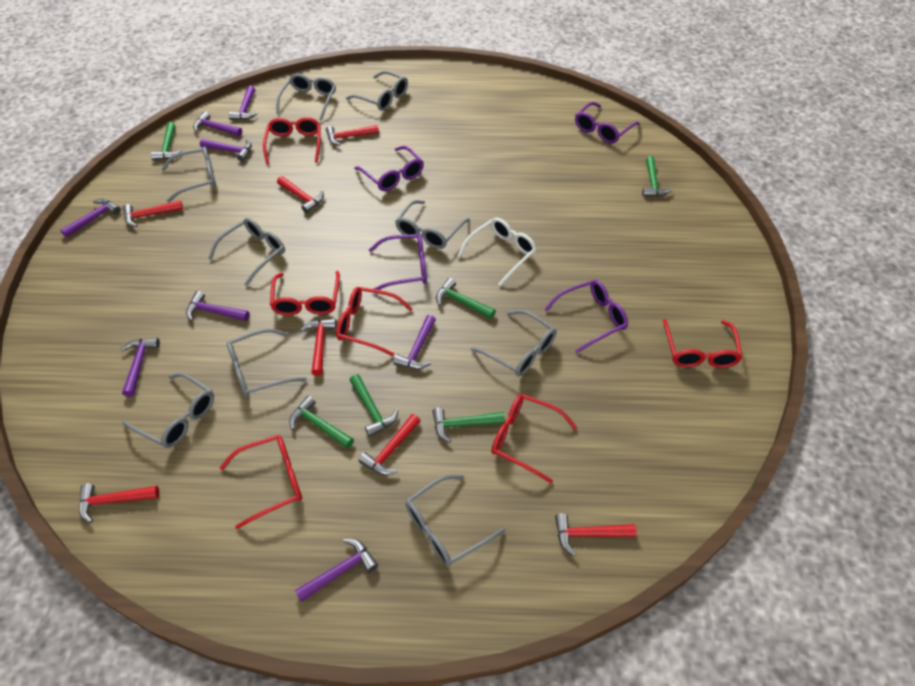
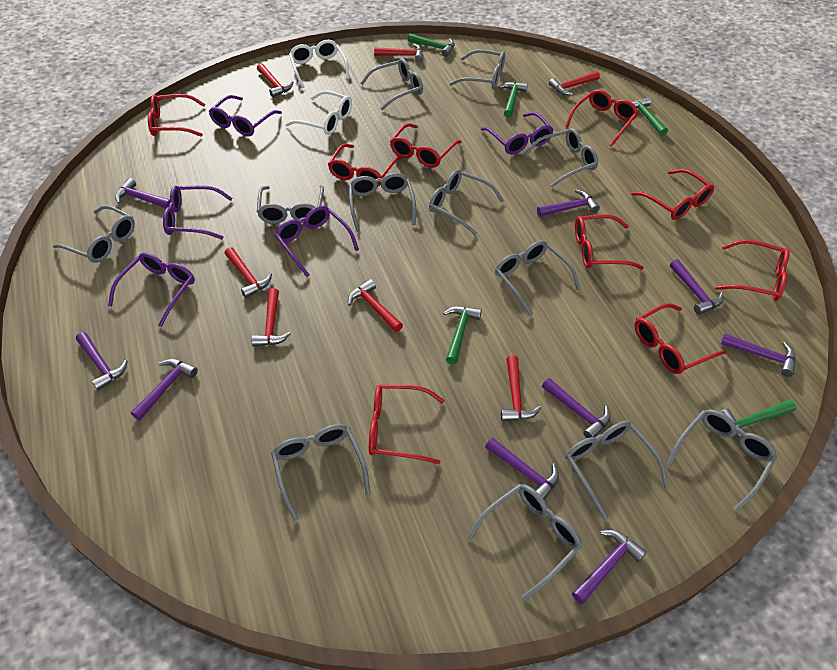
green hammer: 6 -> 5
grey glasses: 9 -> 12
purple glasses: 4 -> 5
purple hammer: 8 -> 9
red glasses: 6 -> 9
white glasses: 1 -> 2

